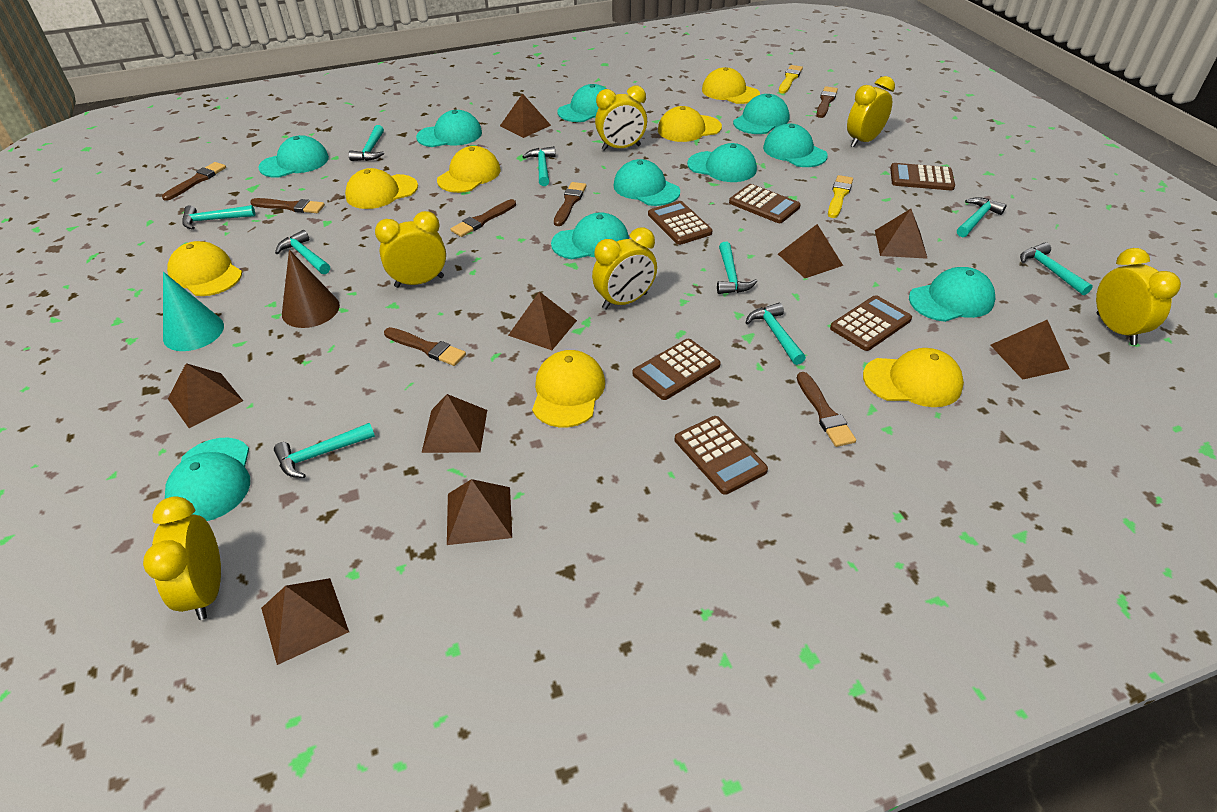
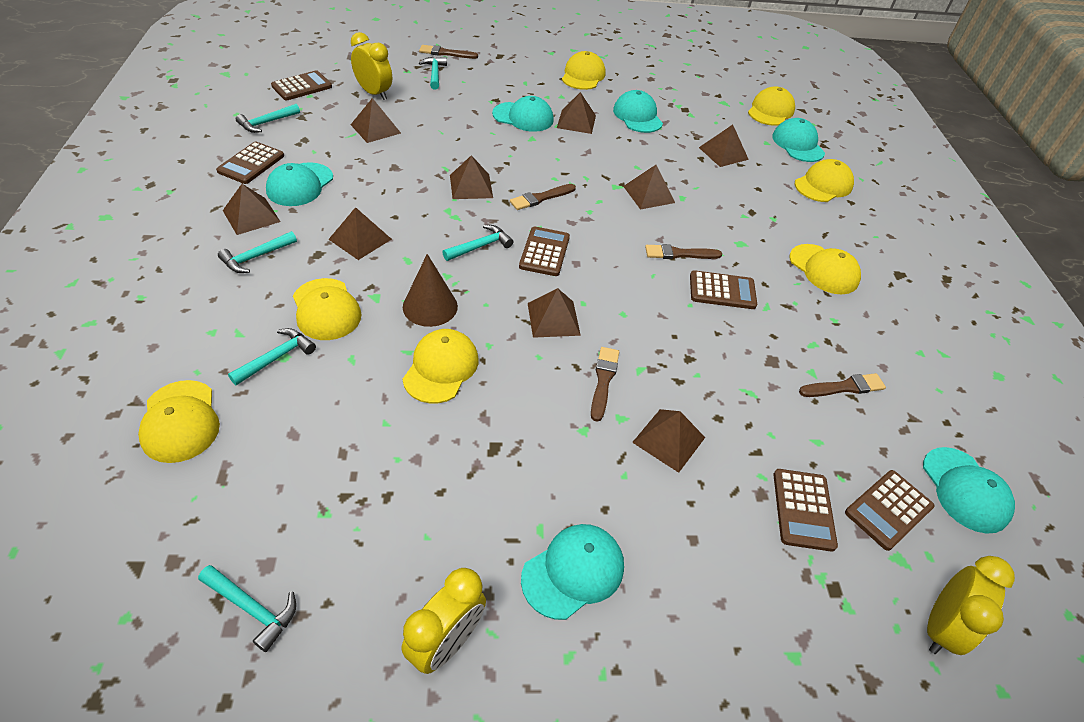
brown brush: 7 -> 5
turquoise cap: 10 -> 6
turquoise cone: 1 -> 0
turquoise hammer: 9 -> 6
yellow brush: 2 -> 0
yellow clock: 6 -> 3

